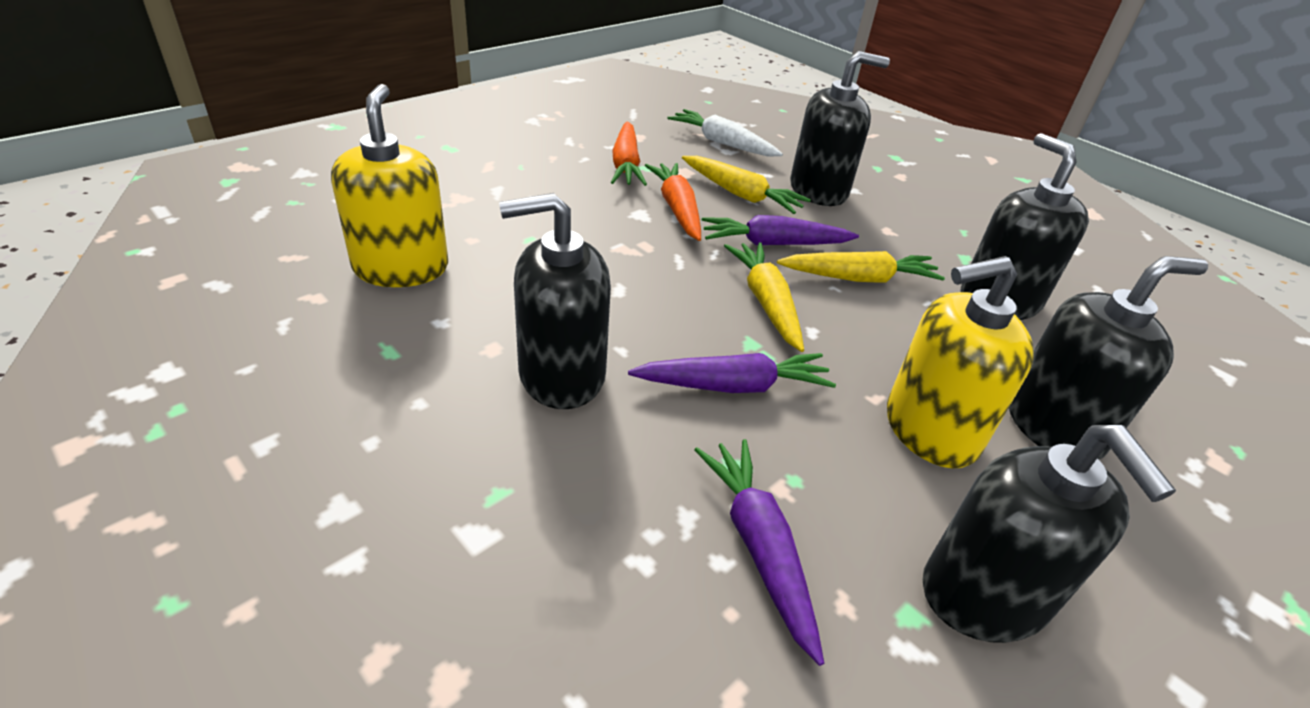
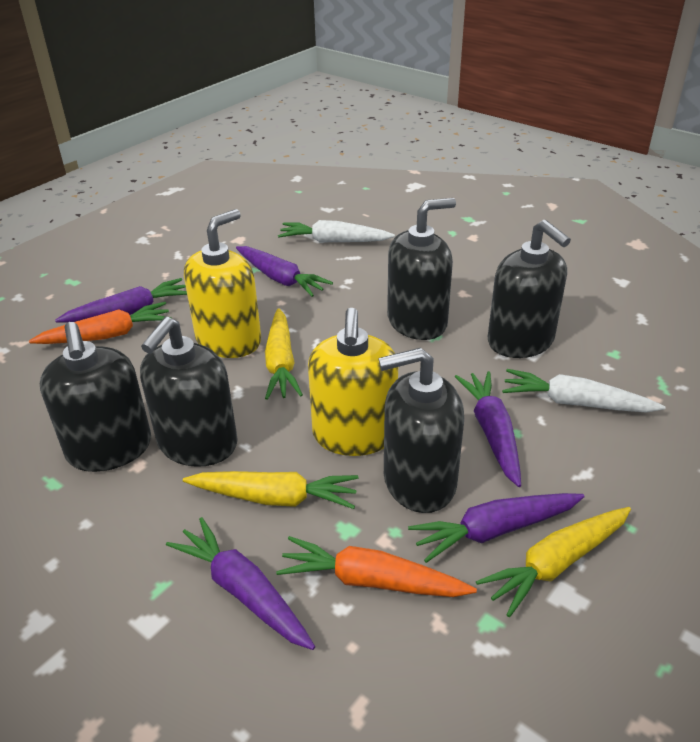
purple carrot: 3 -> 5
white carrot: 1 -> 2

